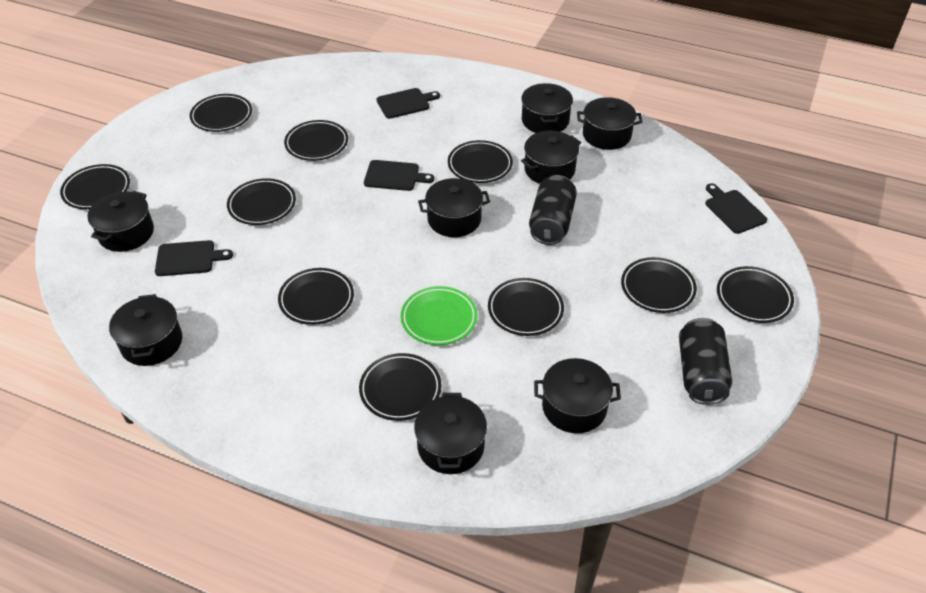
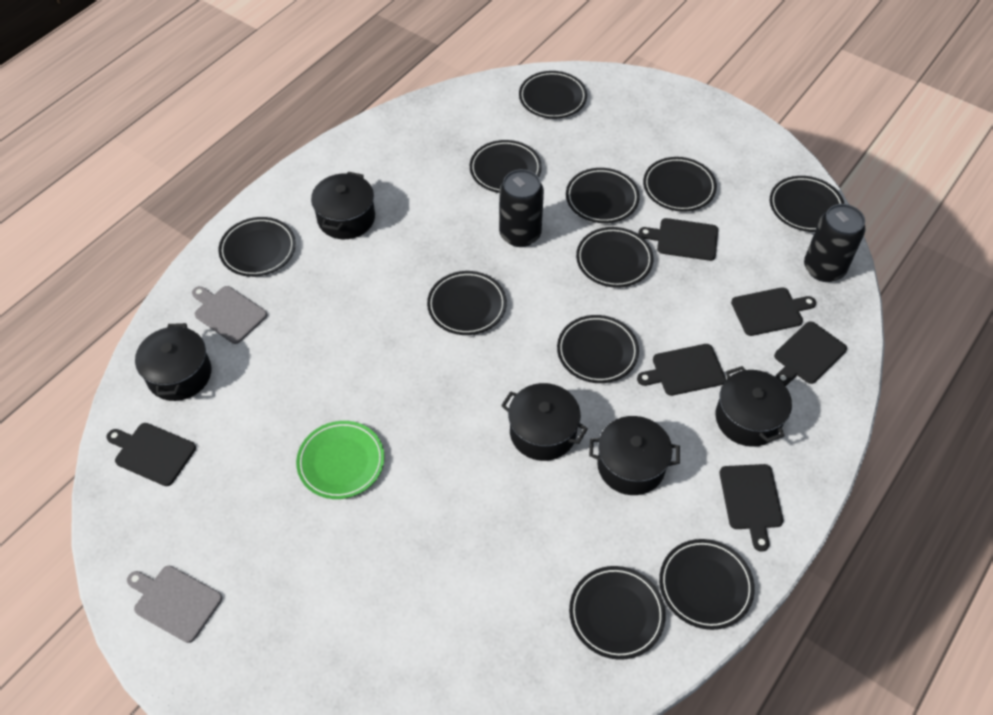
black cutting board: 4 -> 6
black plate: 10 -> 11
black pot: 8 -> 5
grey cutting board: 0 -> 2

